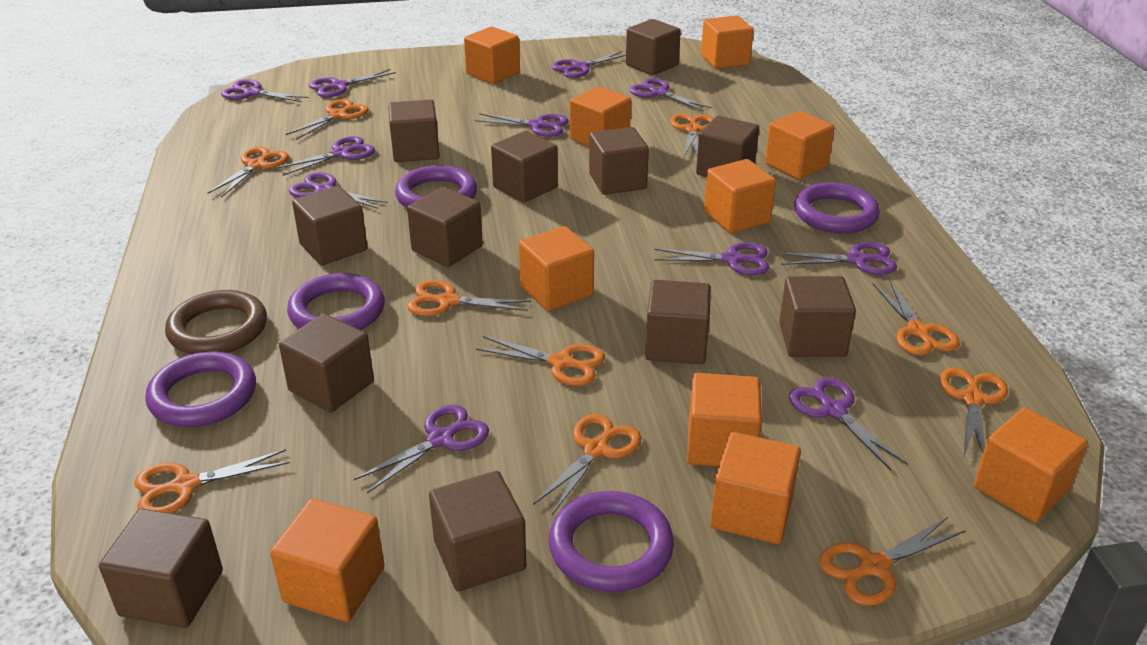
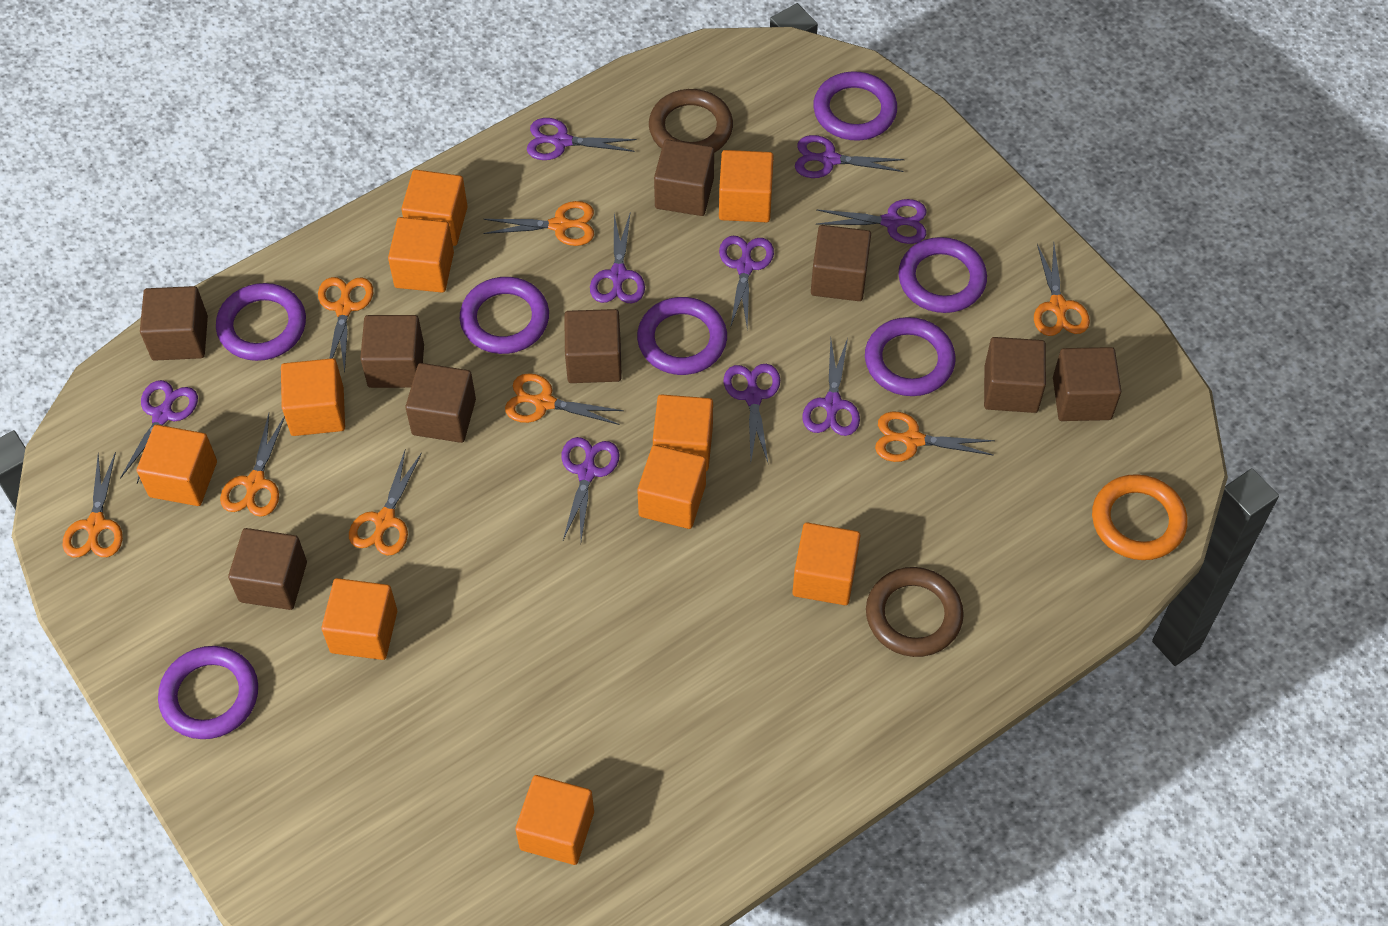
brown cube: 12 -> 9
brown ring: 1 -> 2
orange ring: 0 -> 1
orange scissors: 10 -> 8
purple ring: 5 -> 7
purple scissors: 11 -> 9

